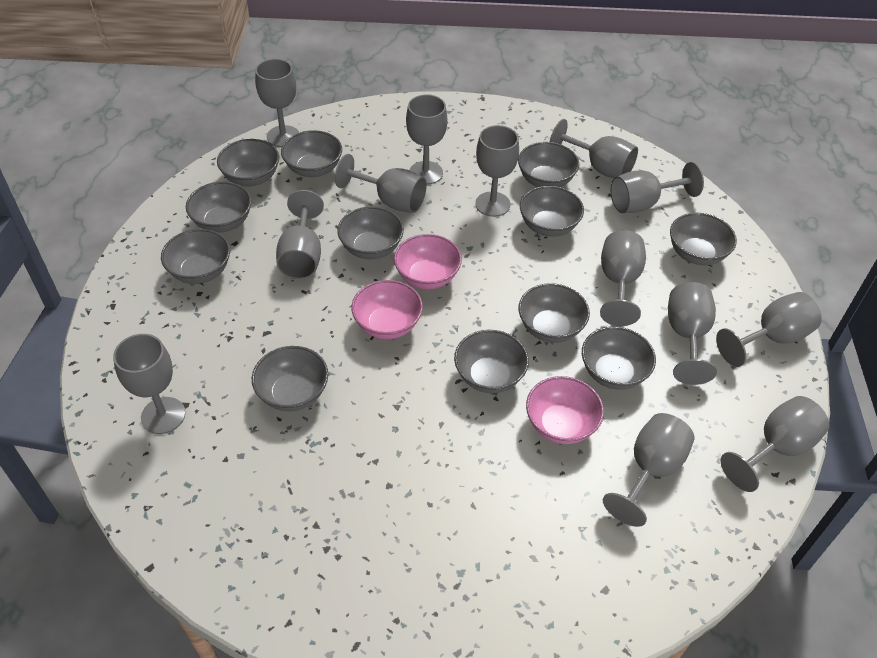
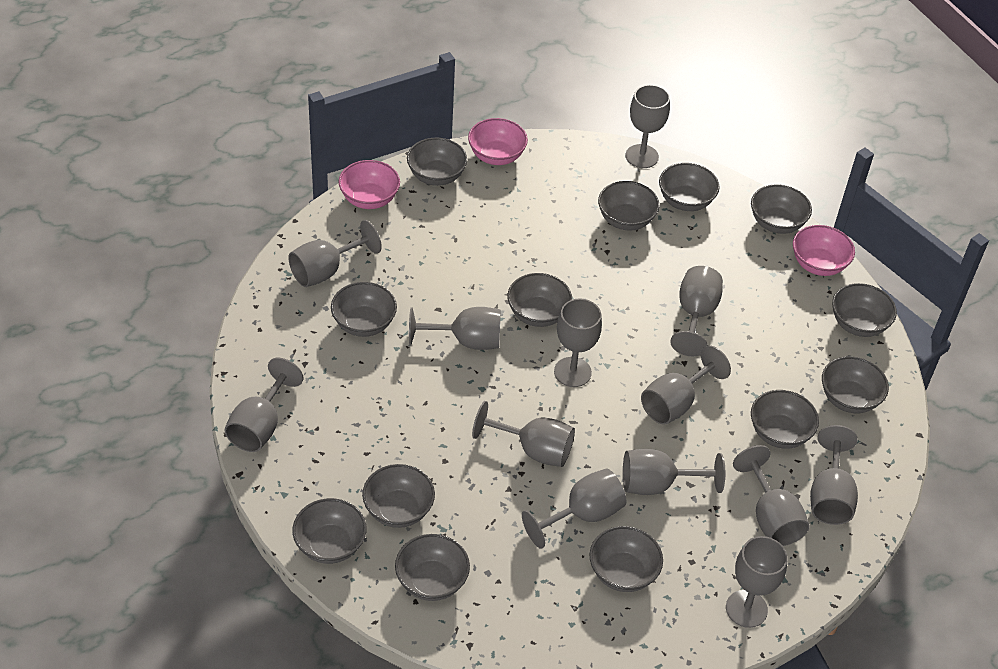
grey bowl: 12 -> 13

